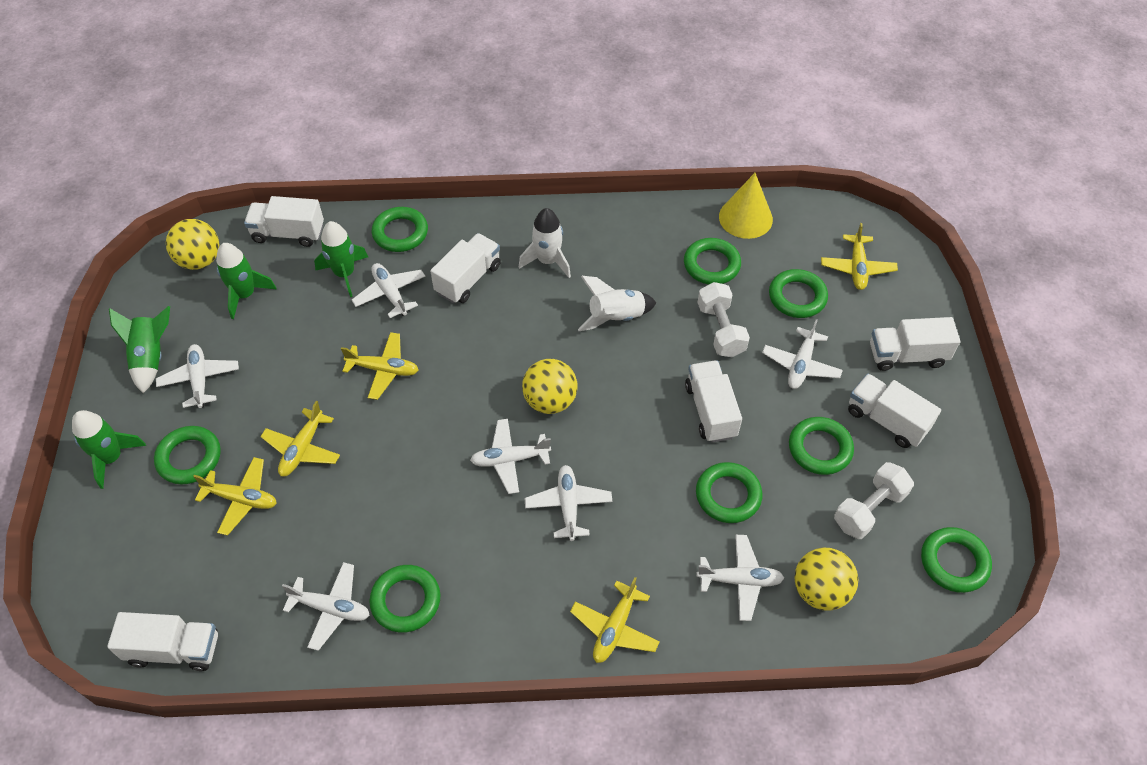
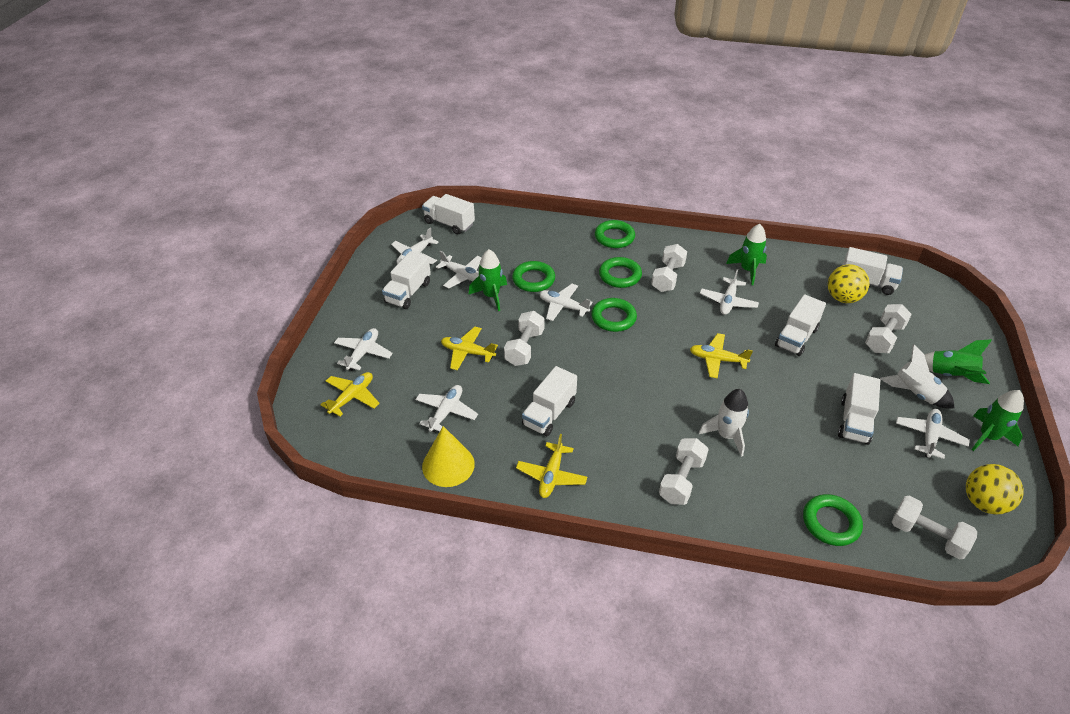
green ring: 8 -> 5
white dumbbell: 2 -> 5
yellow ball: 3 -> 2
yellow plane: 5 -> 4

